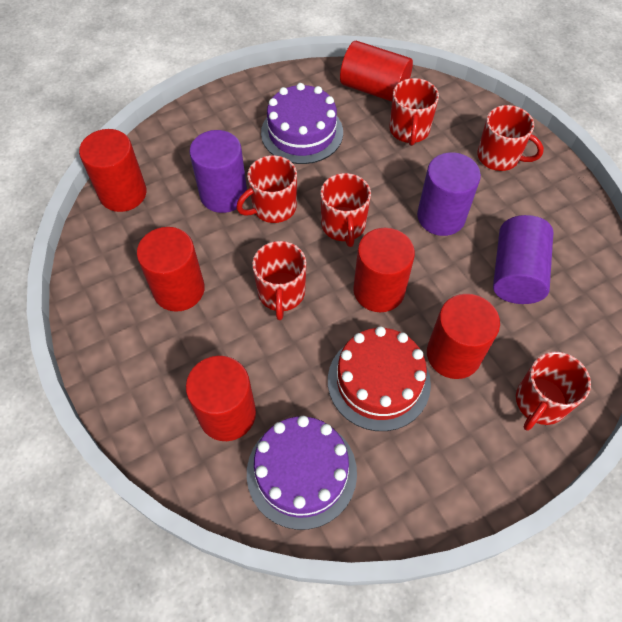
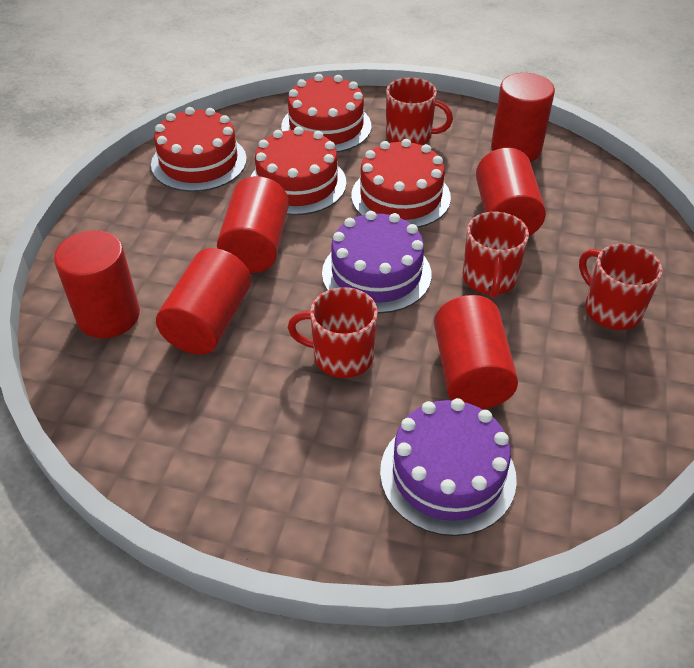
purple cylinder: 3 -> 0
red cake: 1 -> 4
red mug: 6 -> 4

